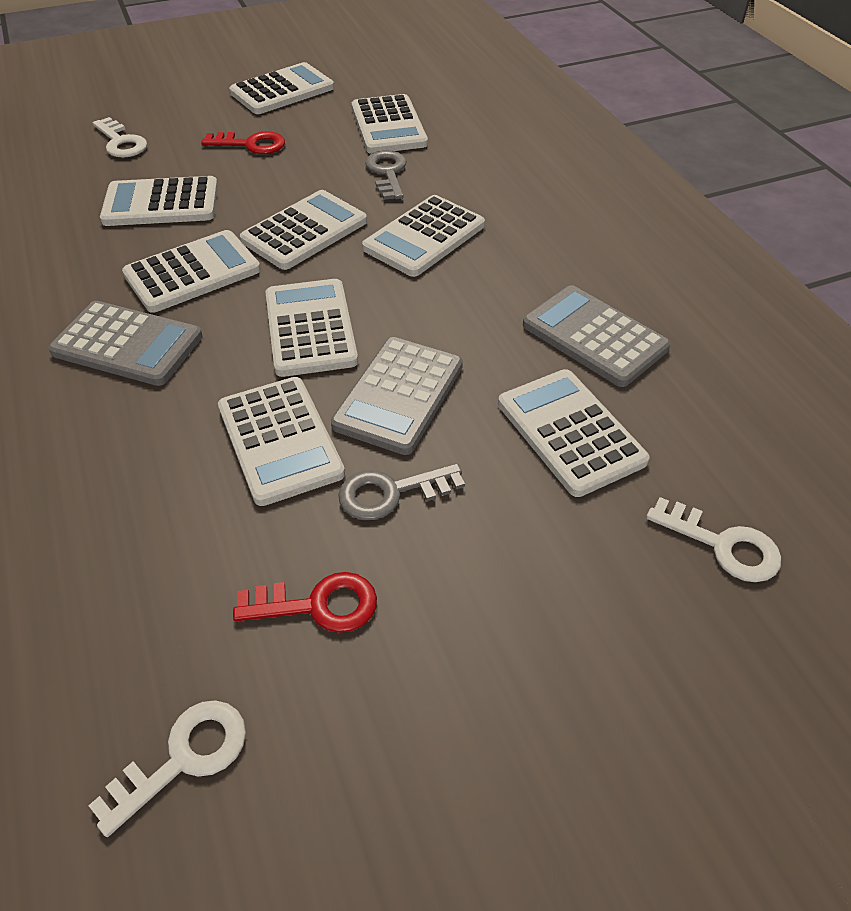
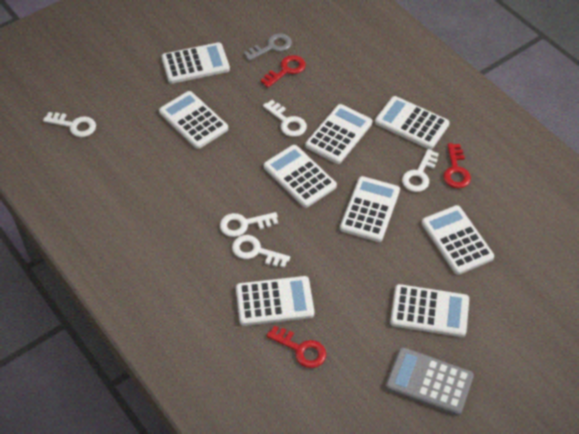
grey calculator: 3 -> 1
grey key: 2 -> 1
red key: 2 -> 3
white key: 3 -> 5

